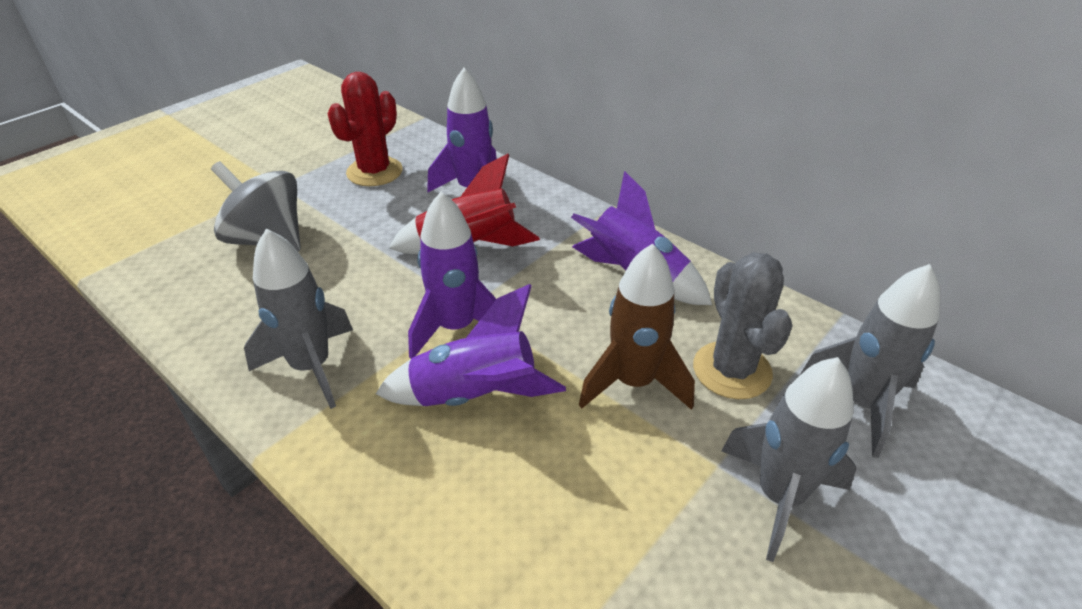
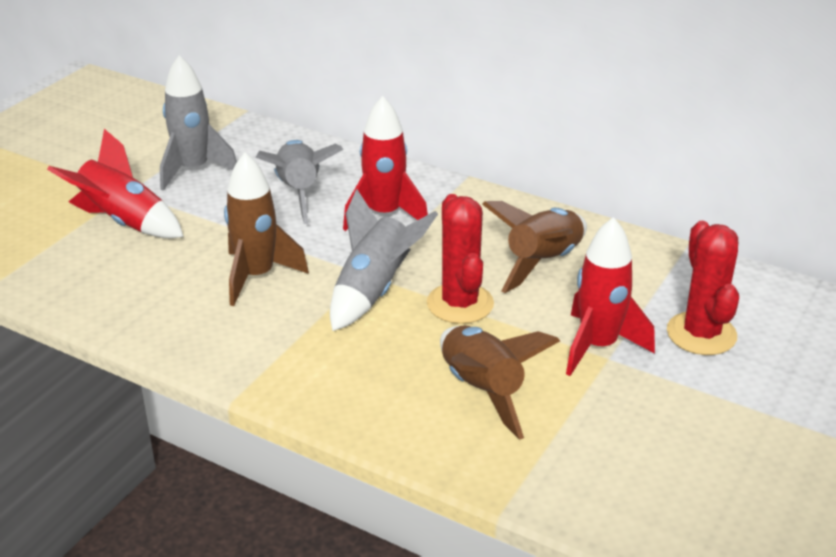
brown rocket: 1 -> 3
grey cactus: 1 -> 0
grey spinning top: 1 -> 0
purple rocket: 4 -> 0
red cactus: 1 -> 2
red rocket: 1 -> 3

